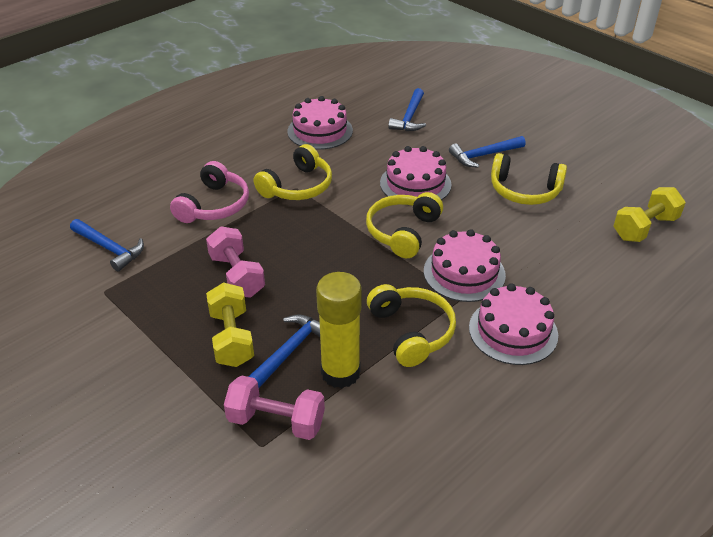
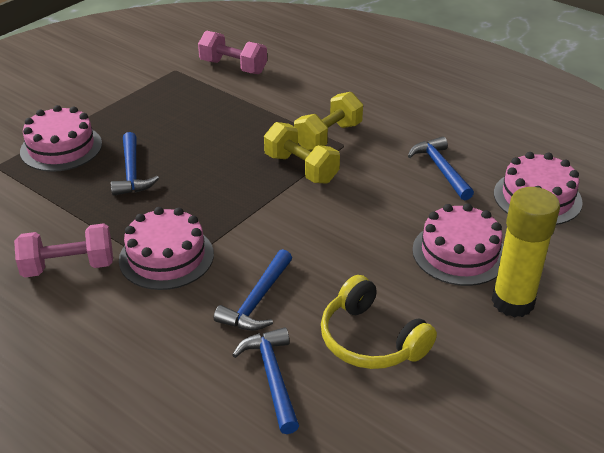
pink headphones: 1 -> 0
yellow headphones: 4 -> 1

